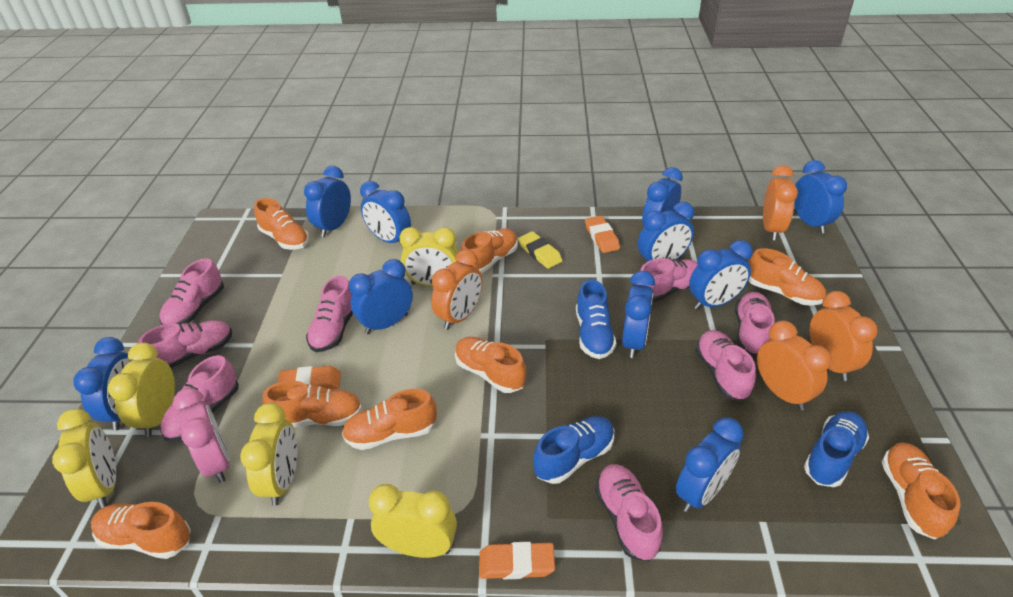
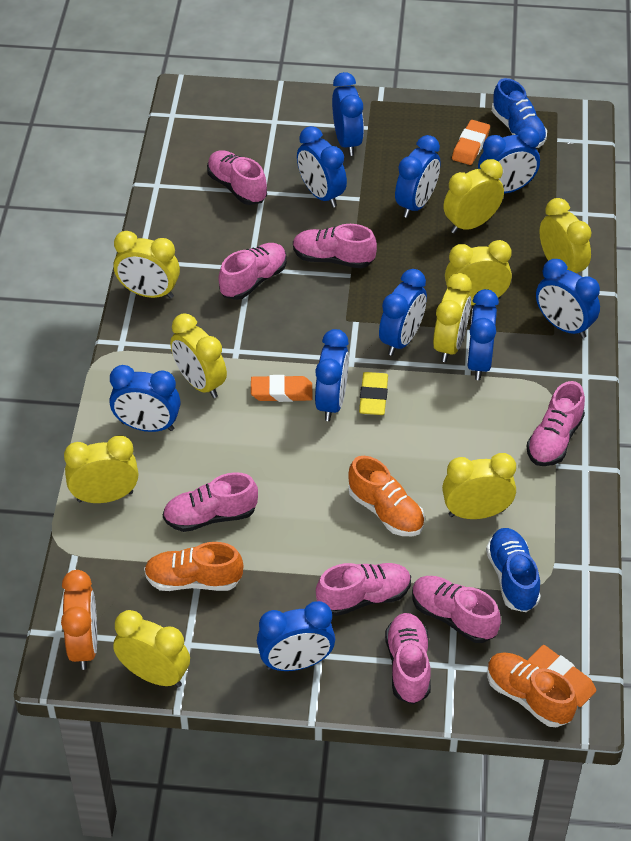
blue shoe: 3 -> 2
orange clock: 4 -> 1
orange shoe: 8 -> 3
pink clock: 1 -> 0
yellow clock: 5 -> 9

